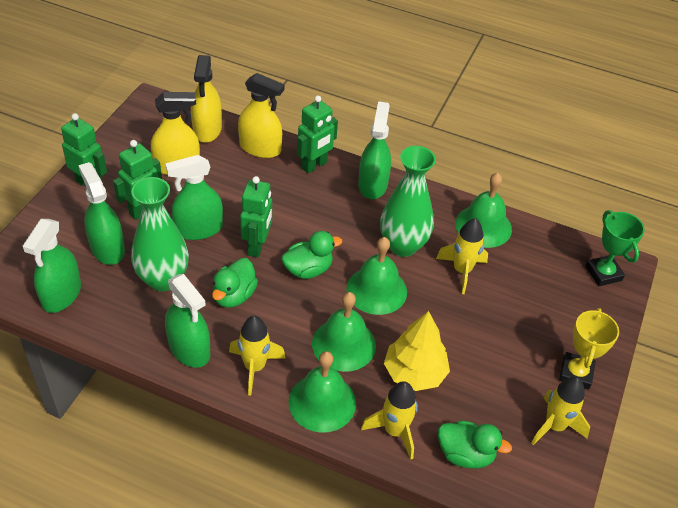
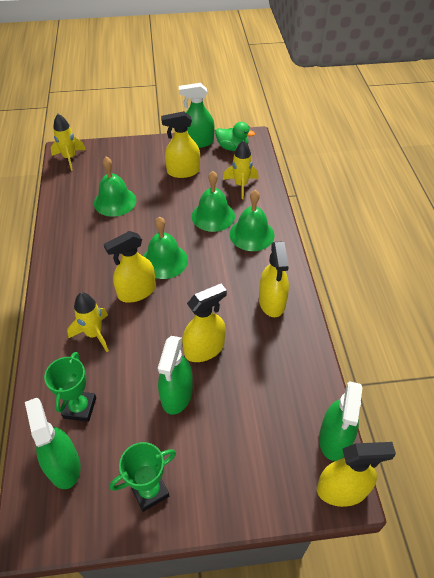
green duck: 3 -> 1
green robot: 4 -> 0
green spray bottle: 5 -> 4
green trophy: 1 -> 2
green vase: 2 -> 0
yellow rocket: 4 -> 3
yellow spray bottle: 3 -> 5
yellow tree: 1 -> 0
yellow trophy: 1 -> 0

